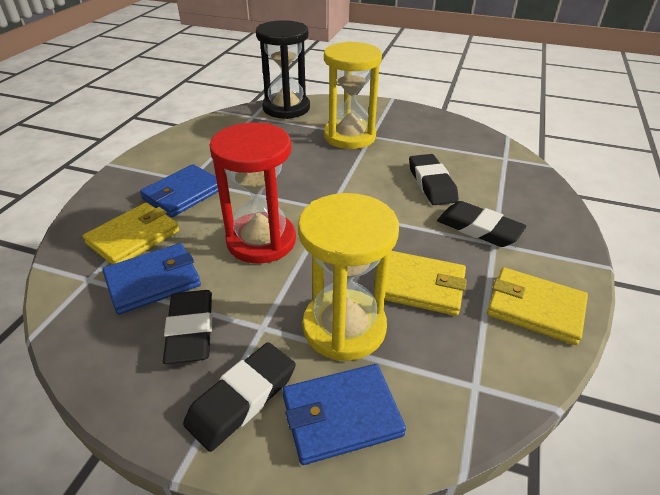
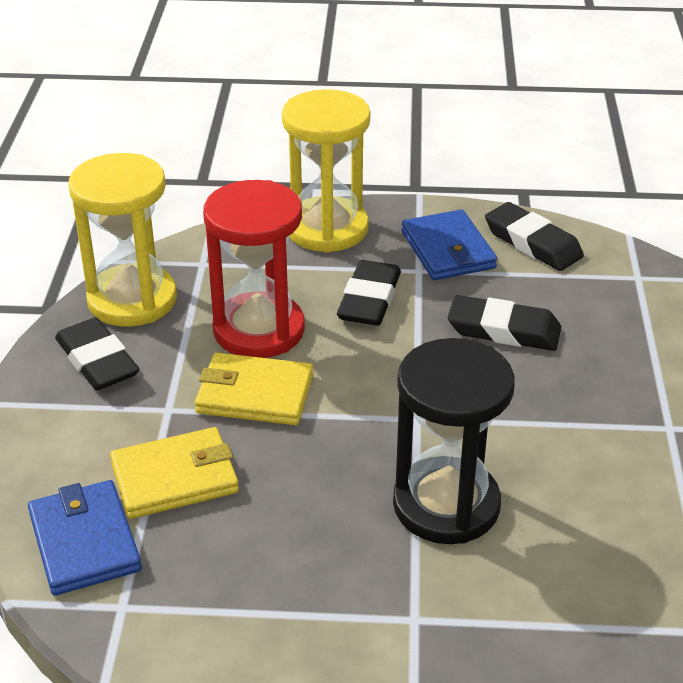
blue wallet: 3 -> 2
yellow wallet: 3 -> 2

